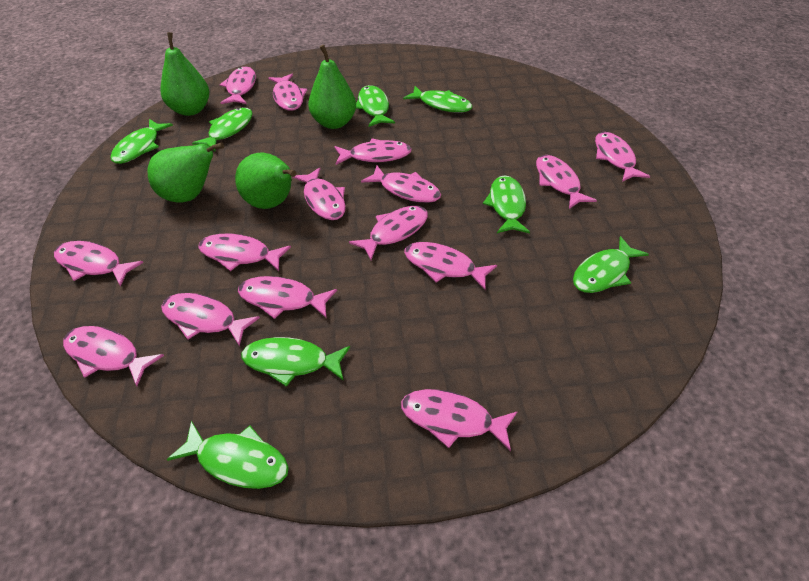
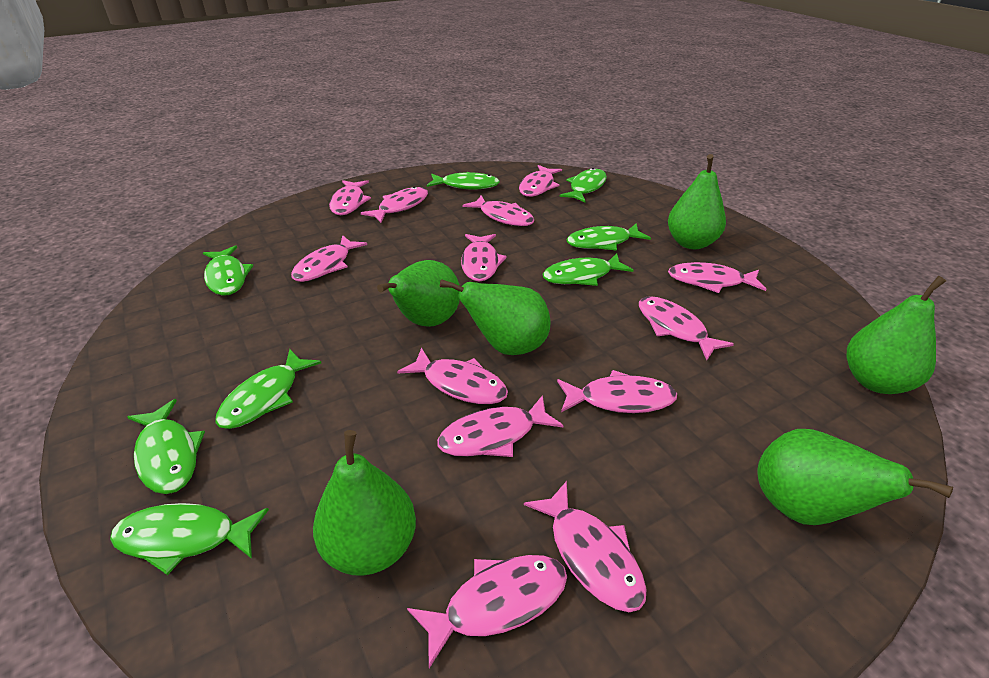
green pear: 4 -> 6
pink fish: 15 -> 13

